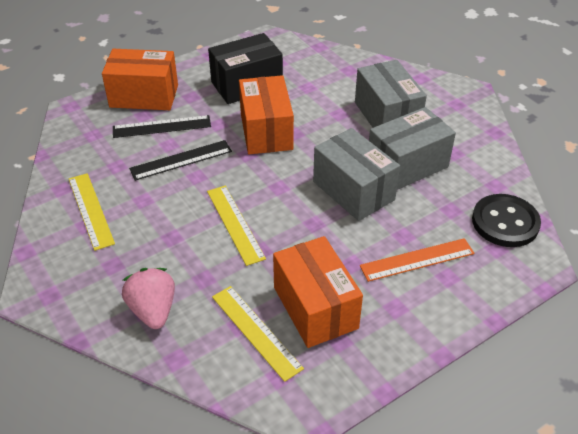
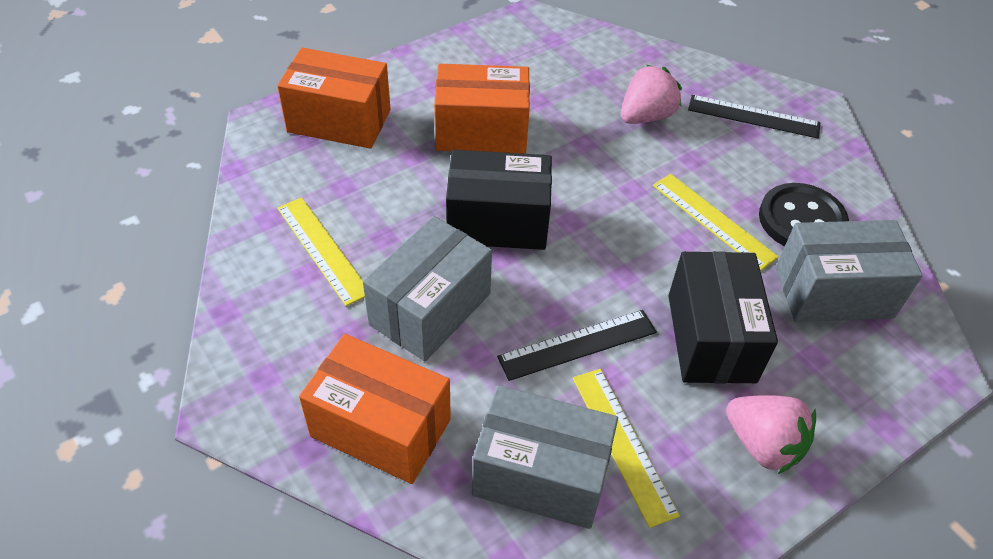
black box: 1 -> 2
orange ruler: 1 -> 0
pink strawberry: 1 -> 2

